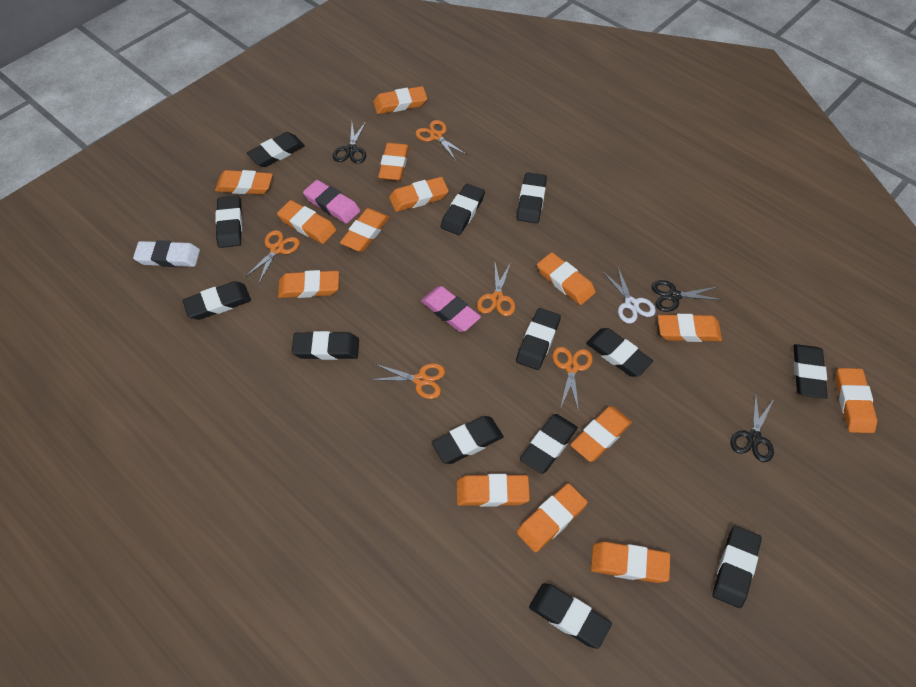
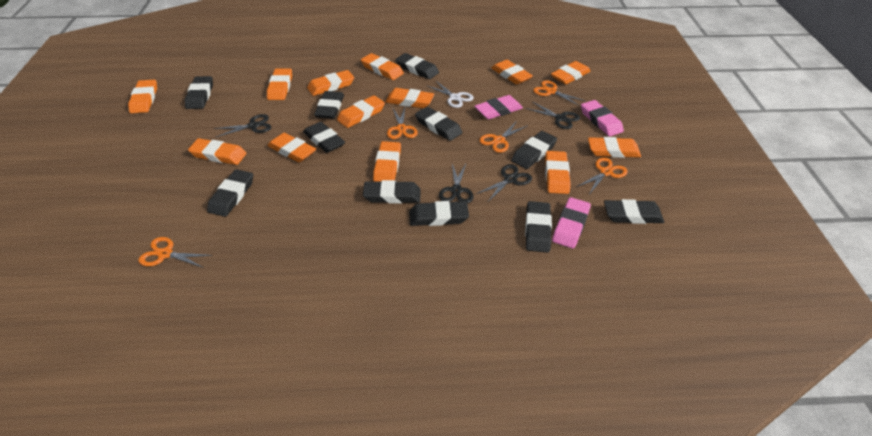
black eraser: 13 -> 11
black scissors: 3 -> 4
orange eraser: 14 -> 13
pink eraser: 2 -> 3
white eraser: 1 -> 0

